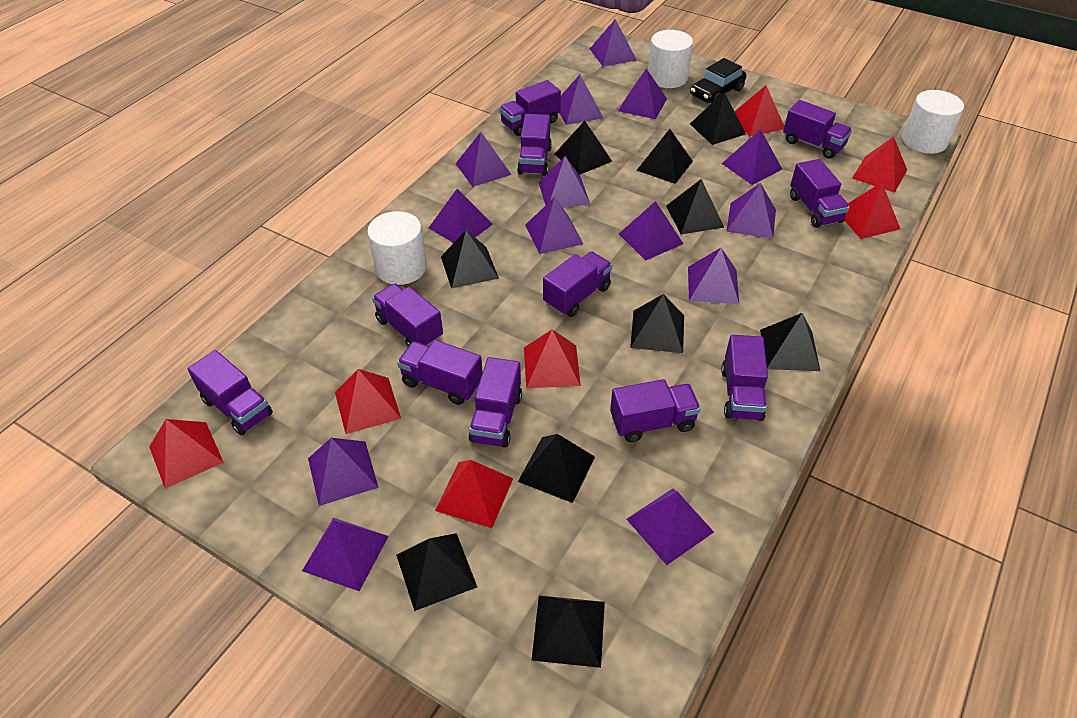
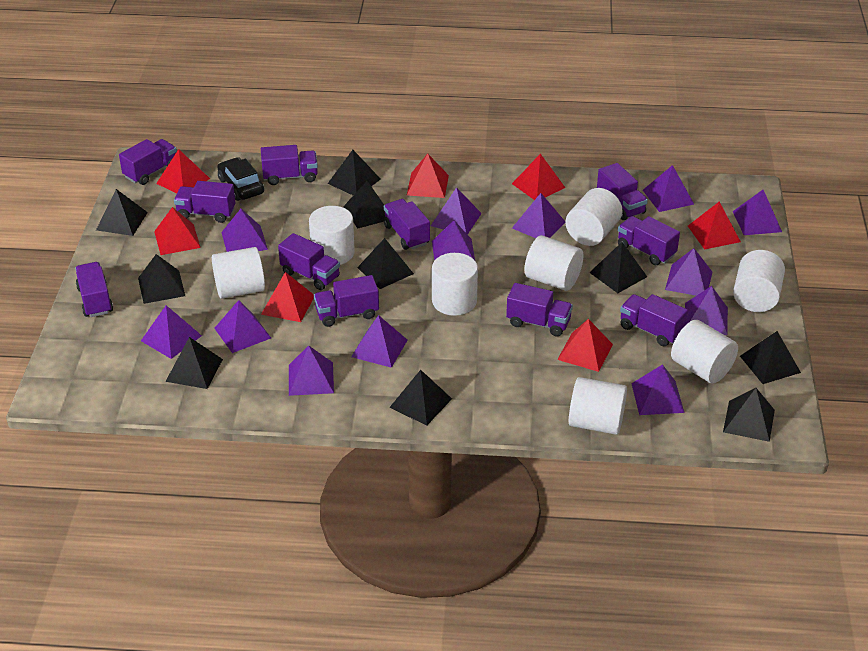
purple pyramid: 14 -> 13
white cylinder: 3 -> 8

